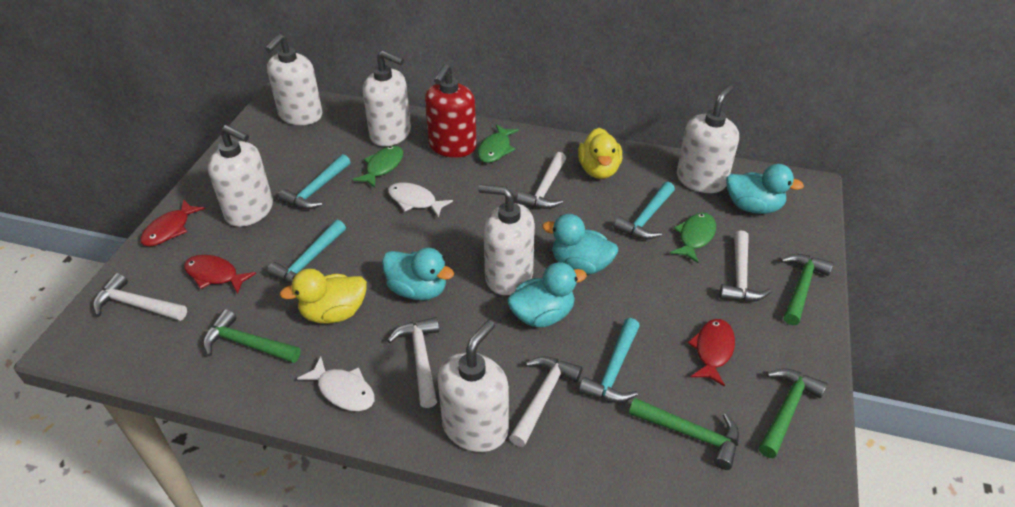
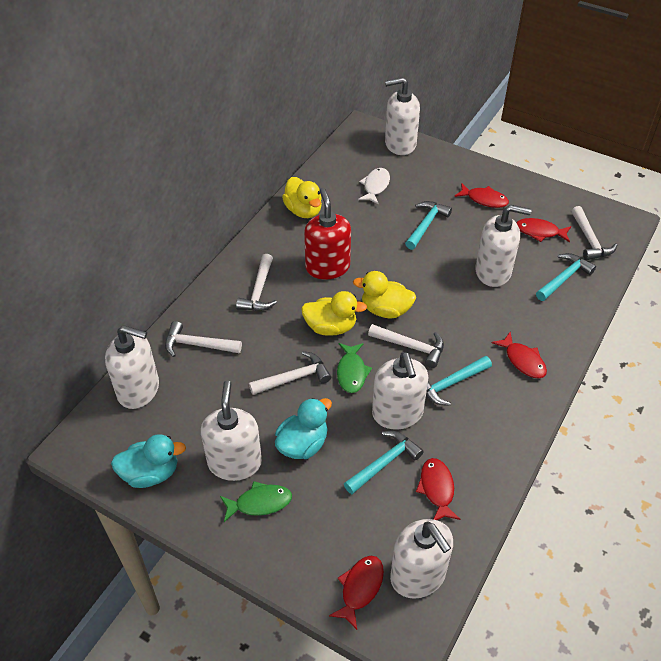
green fish: 3 -> 2
green hammer: 4 -> 0
red fish: 3 -> 5
turquoise duck: 4 -> 2
white fish: 2 -> 1
yellow duck: 2 -> 3

